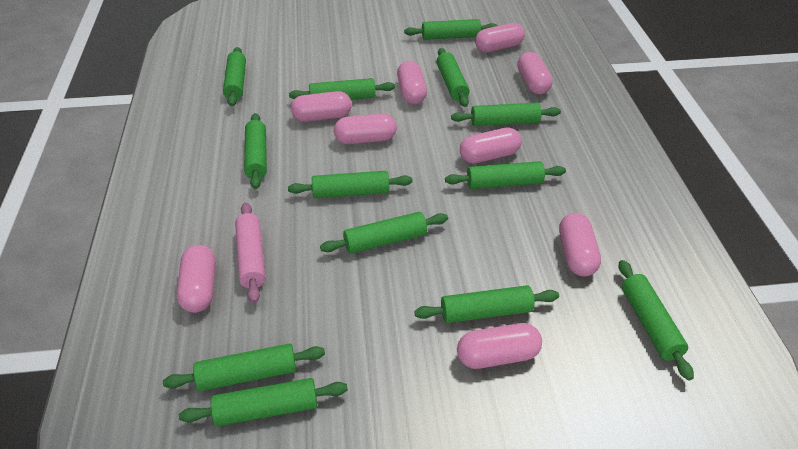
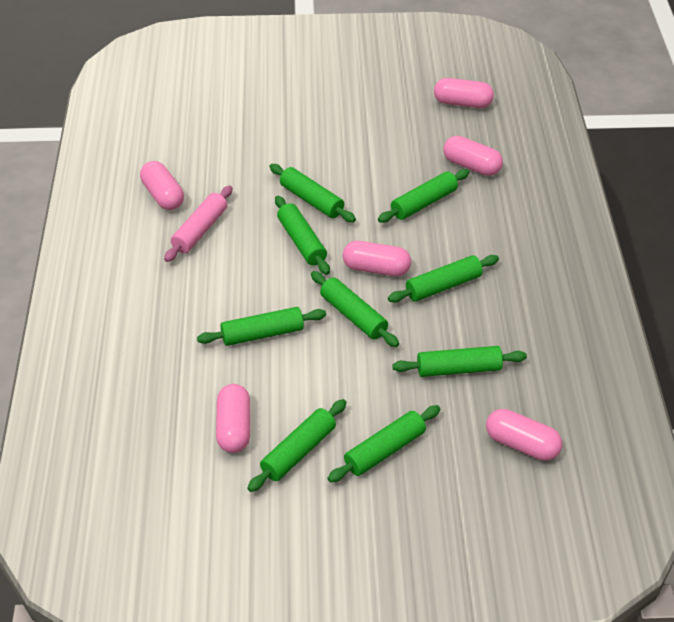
green rolling pin: 13 -> 9
pink capsule: 9 -> 6

